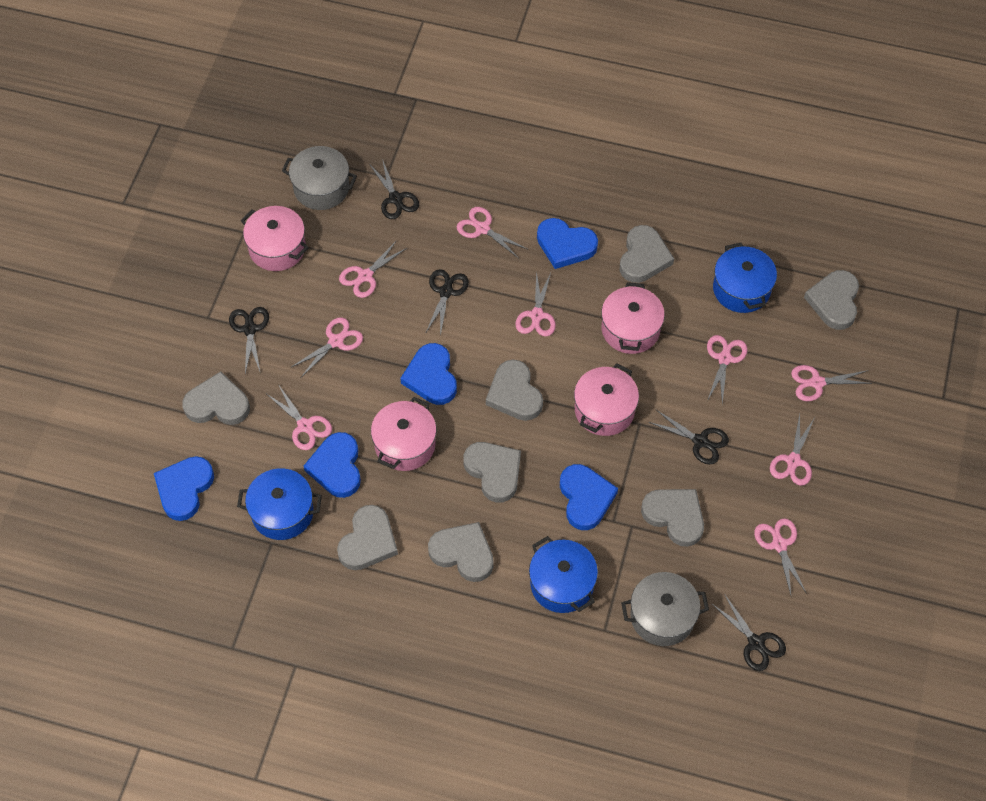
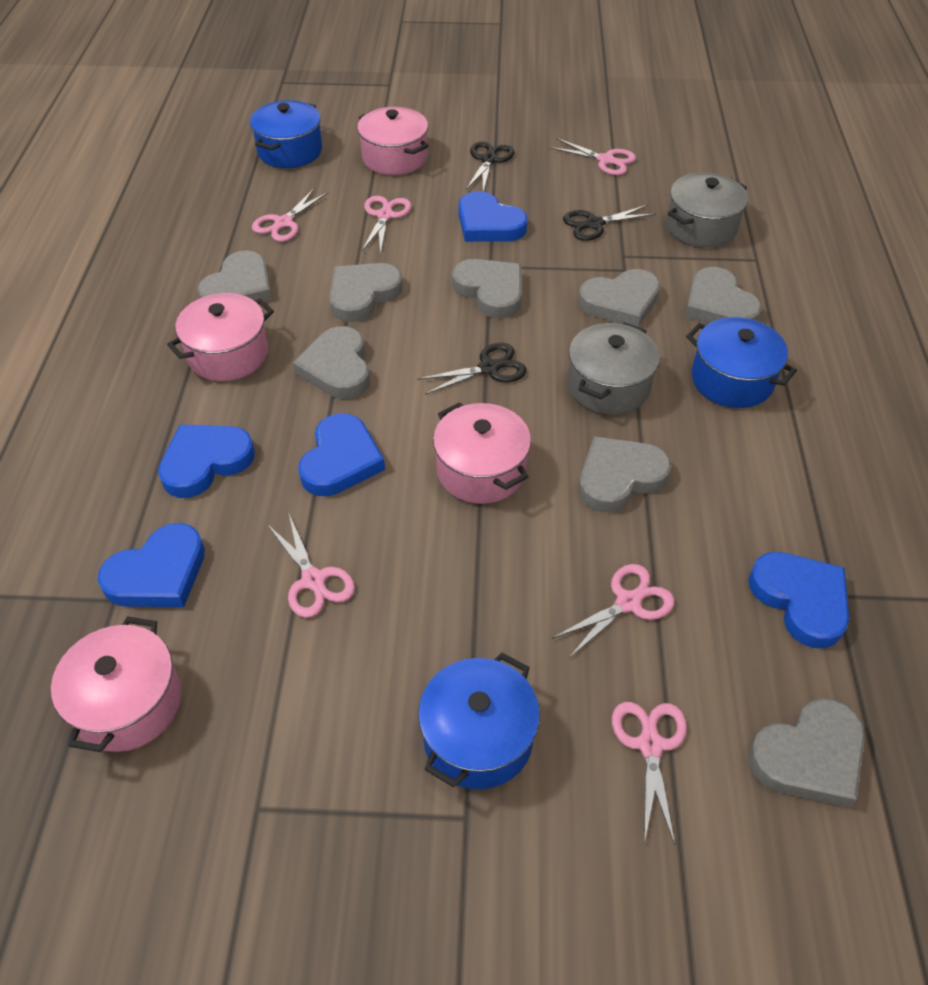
black scissors: 5 -> 3
pink scissors: 9 -> 6

